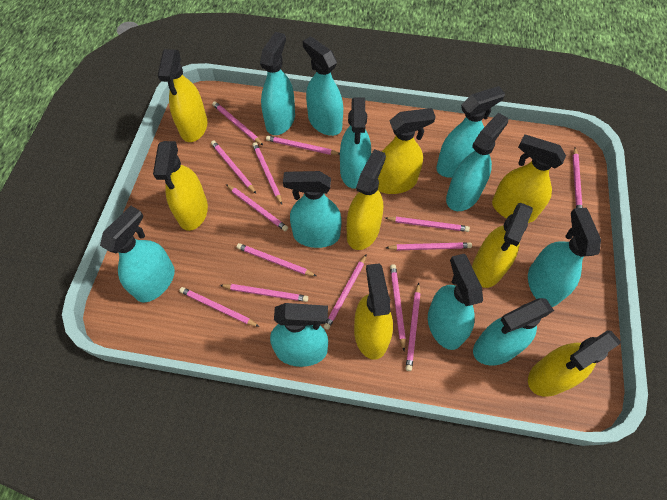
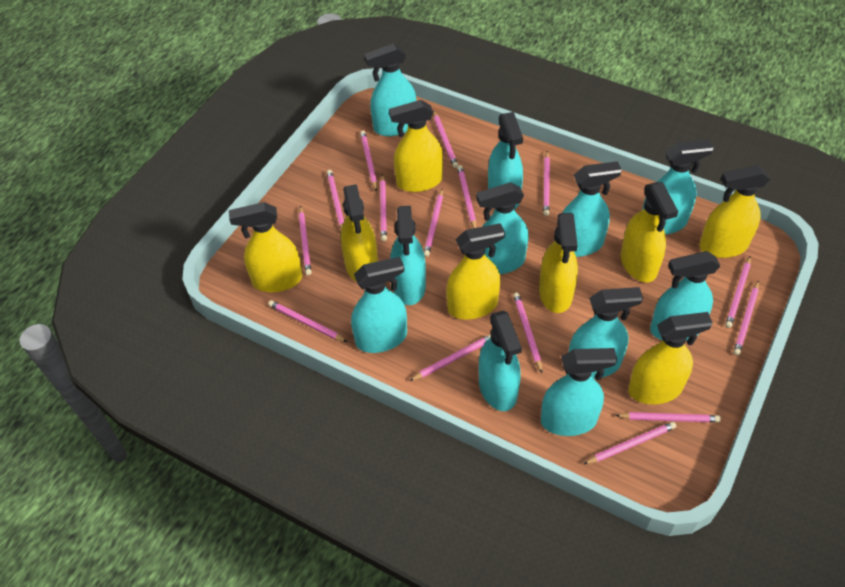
pink pencil: 14 -> 15

